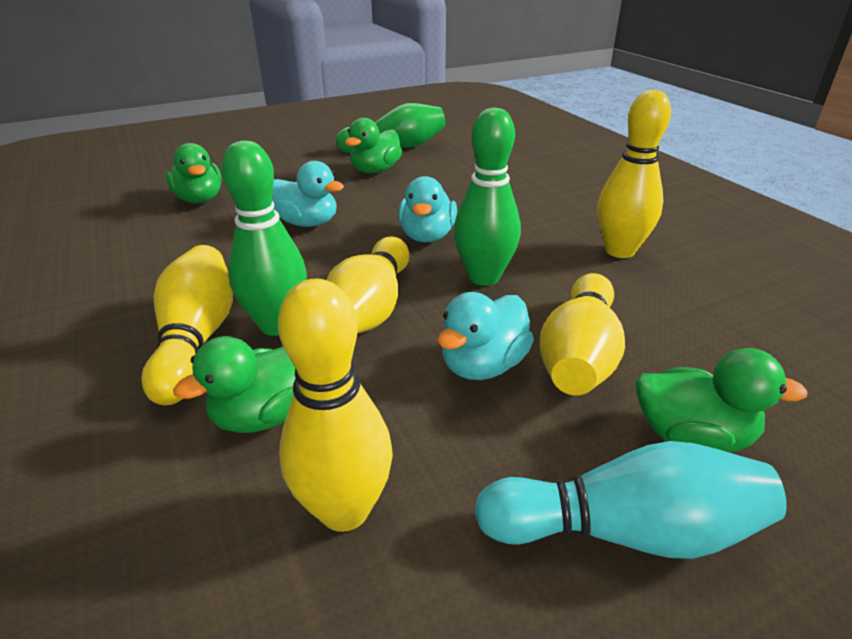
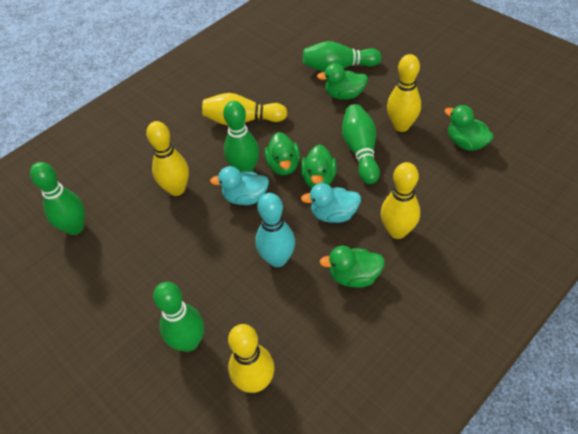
green bowling pin: 3 -> 5
green duck: 4 -> 5
turquoise duck: 3 -> 2

